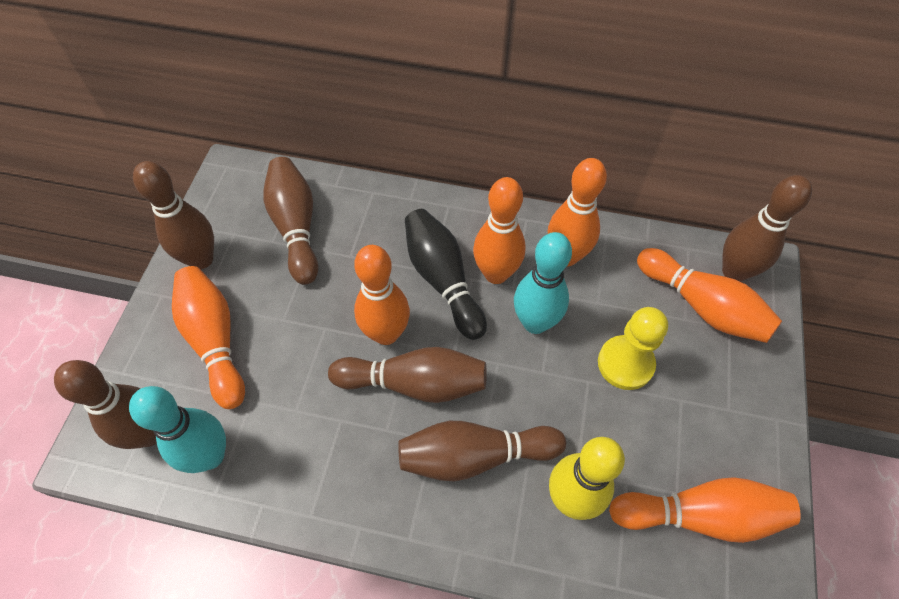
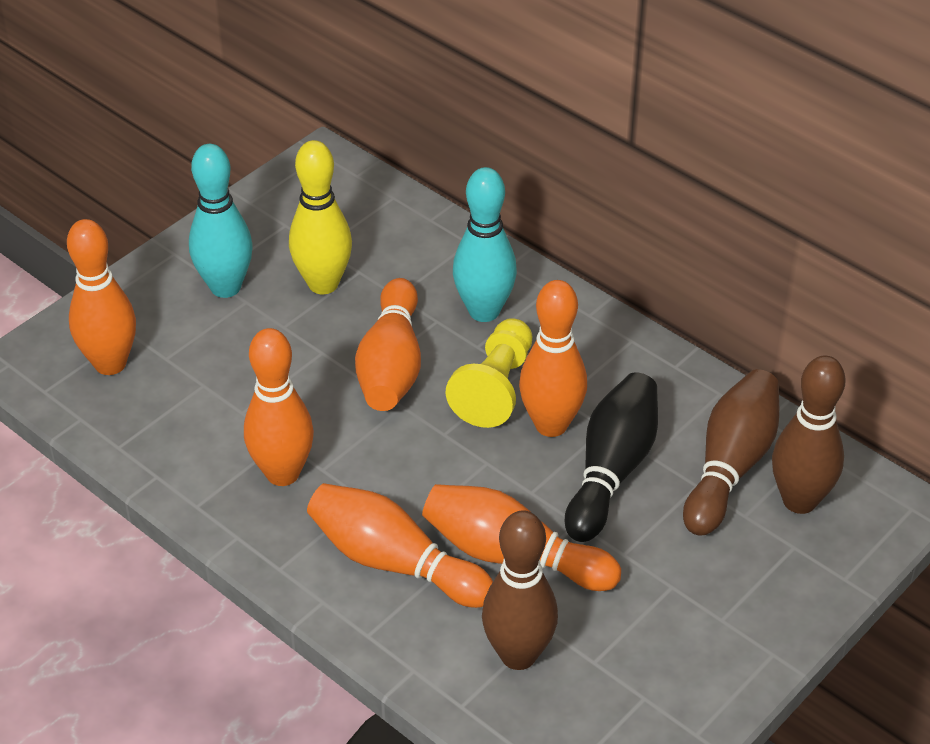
brown bowling pin: 6 -> 3

